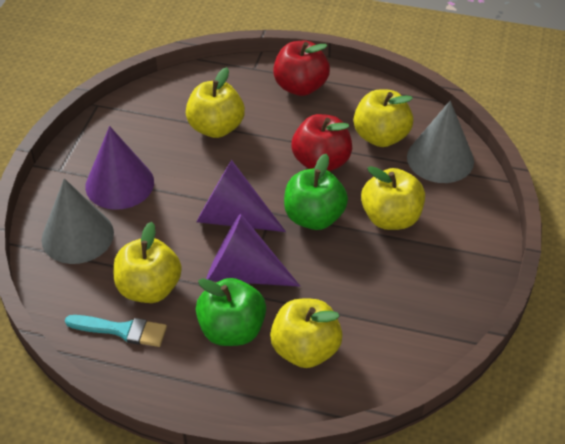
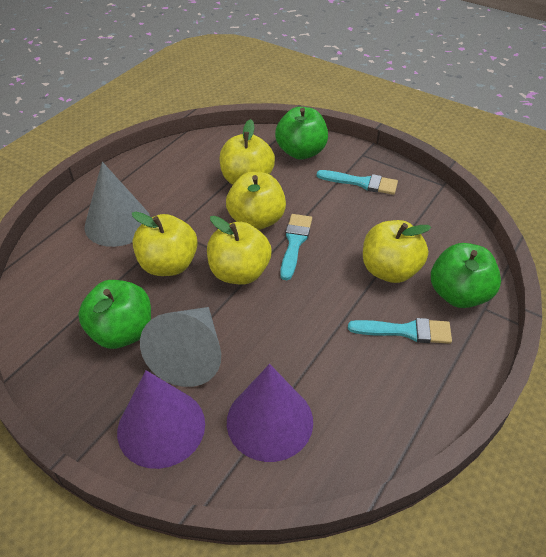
green apple: 2 -> 3
purple cone: 3 -> 2
red apple: 2 -> 0
turquoise brush: 1 -> 3

